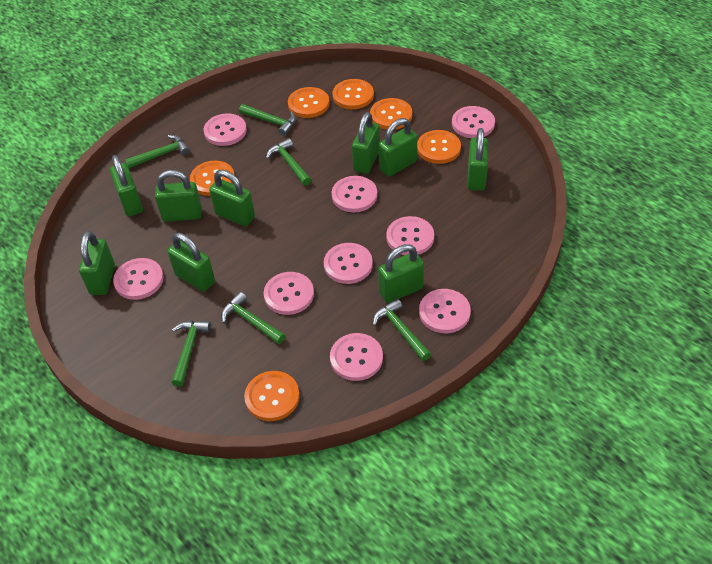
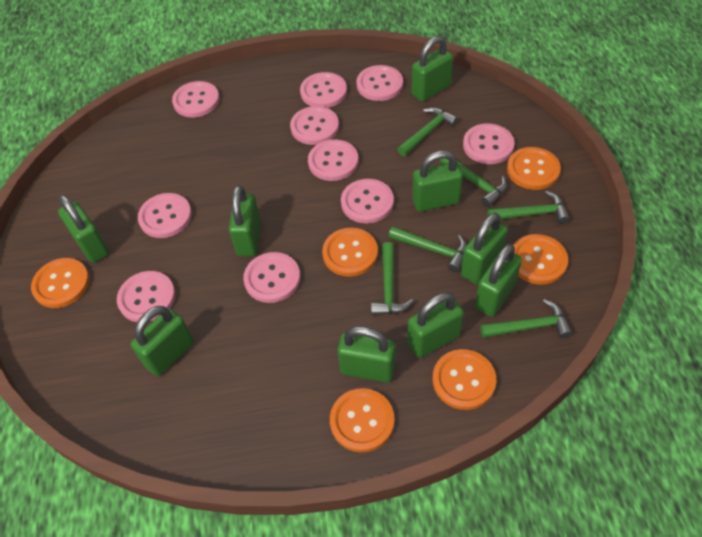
pink button: 9 -> 10

